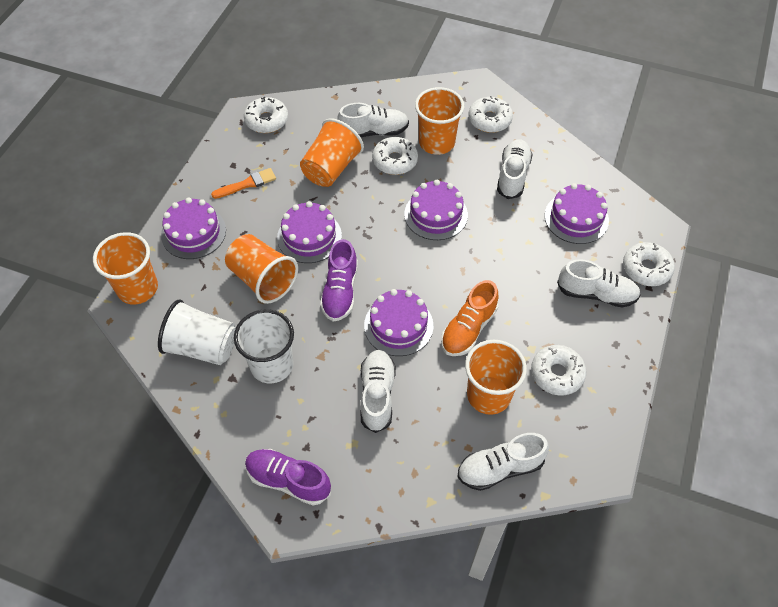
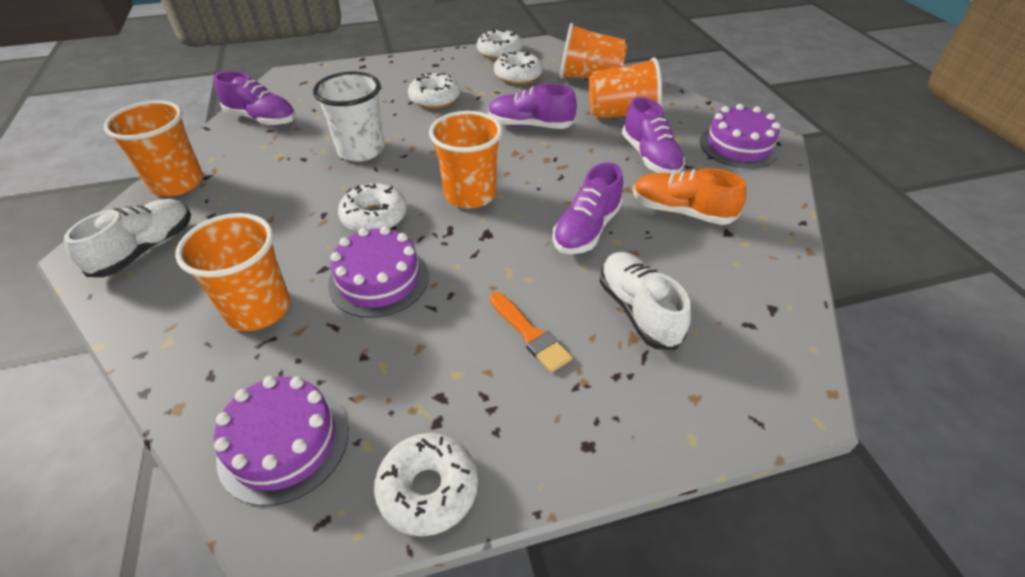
purple cake: 5 -> 3
purple shoe: 2 -> 4
white cup: 2 -> 1
white shoe: 5 -> 2

